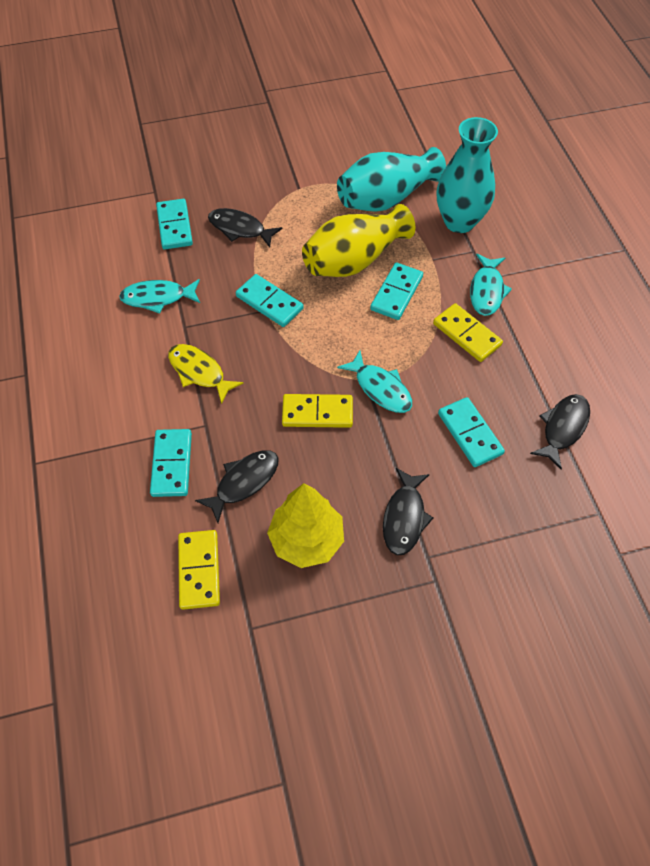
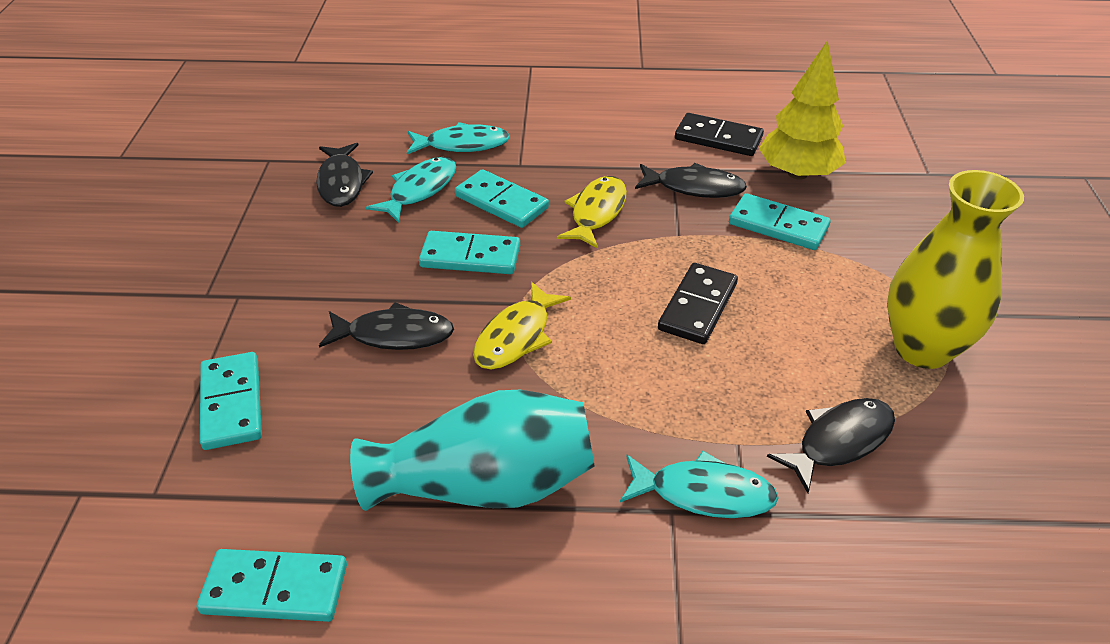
black domino: 0 -> 2
turquoise vase: 2 -> 1
yellow domino: 3 -> 0
yellow fish: 1 -> 2

